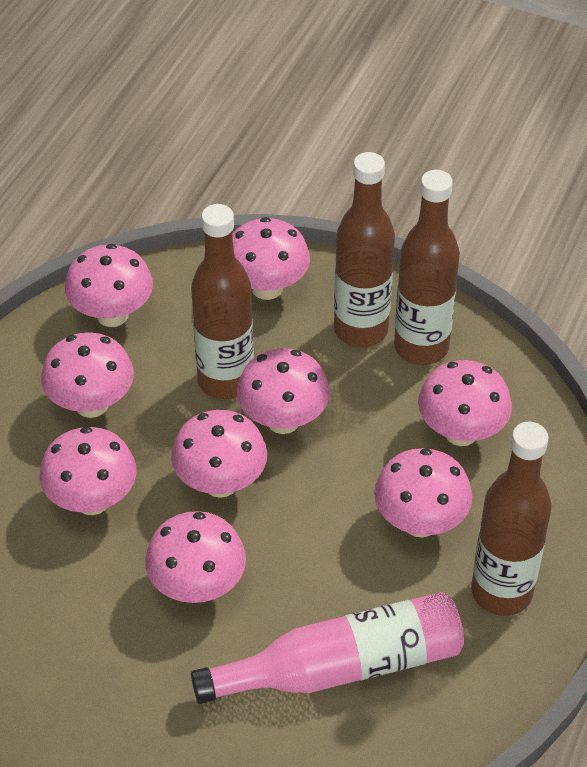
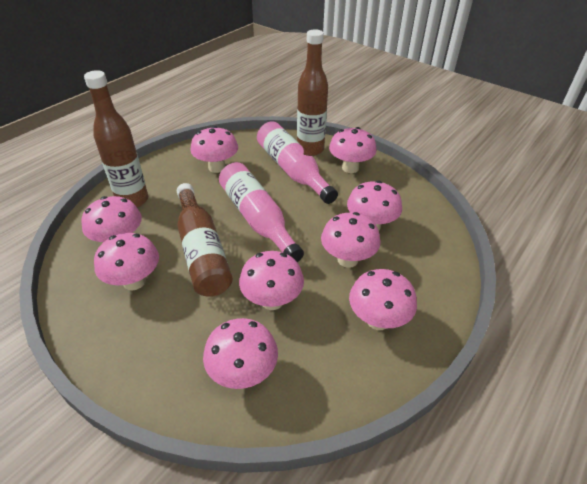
brown bottle: 4 -> 3
pink bottle: 1 -> 2

